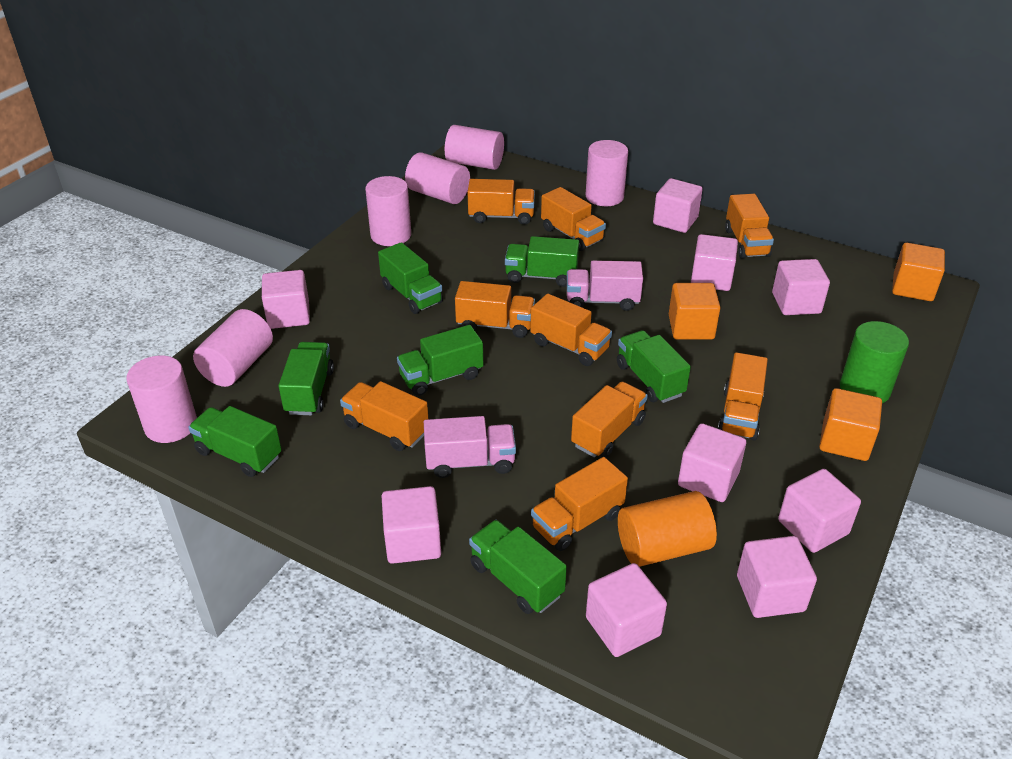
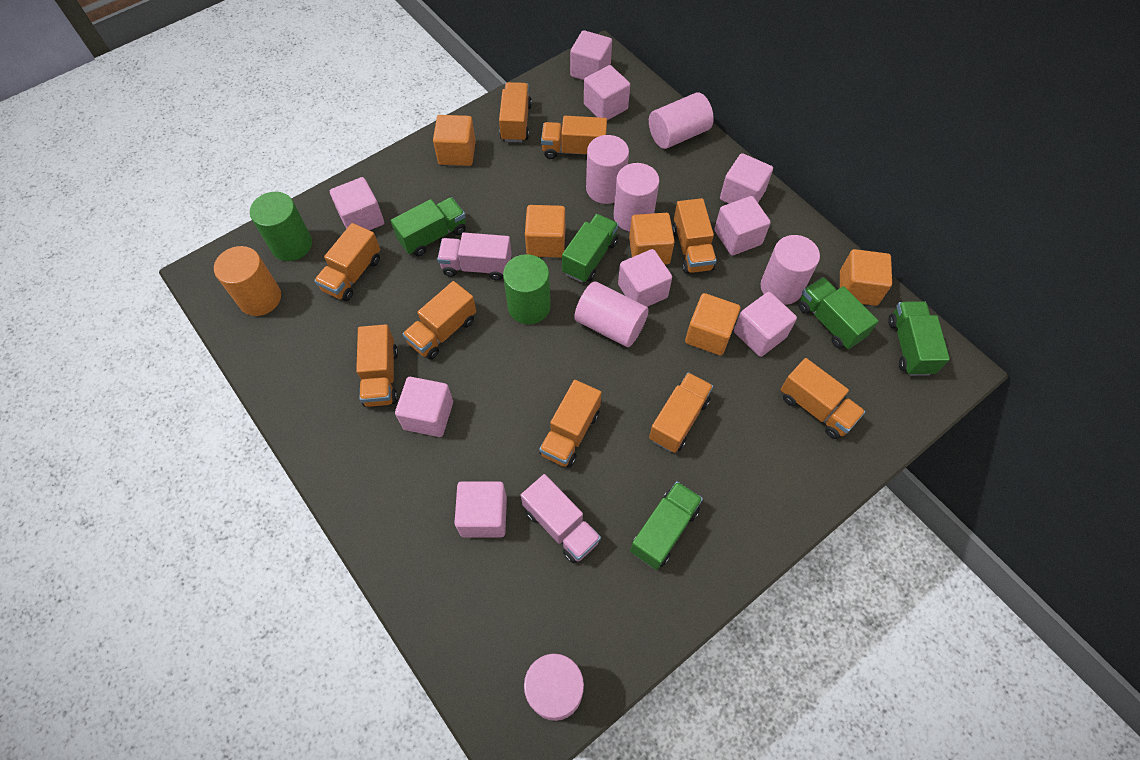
green cylinder: 1 -> 2
green truck: 7 -> 5
orange cube: 3 -> 5

